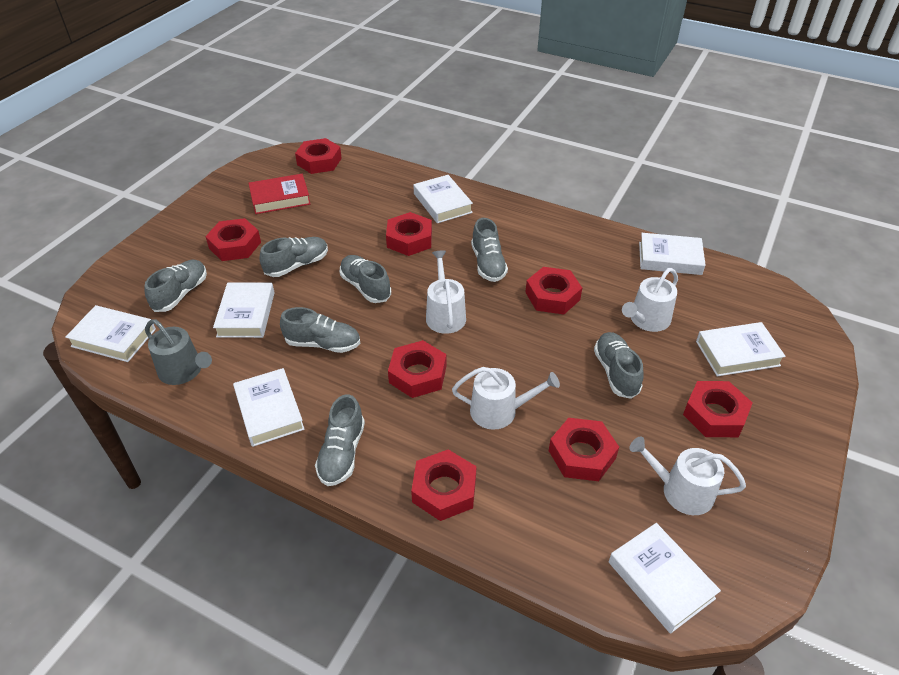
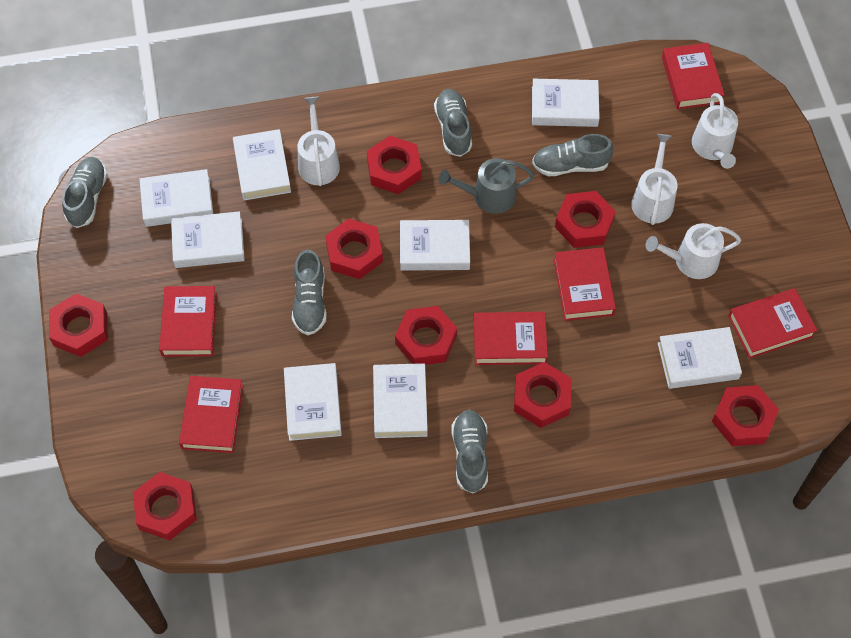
grey shoe: 7 -> 5
red book: 1 -> 6
white book: 7 -> 8

